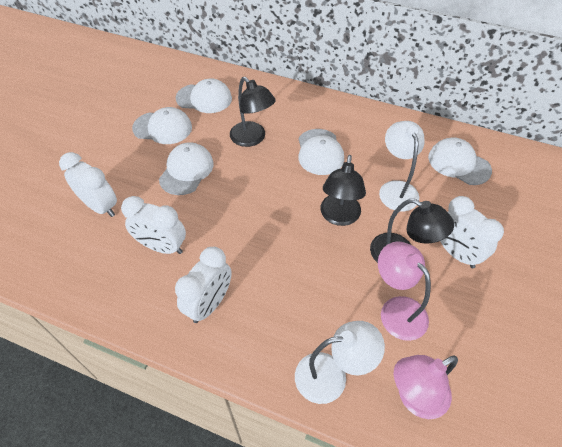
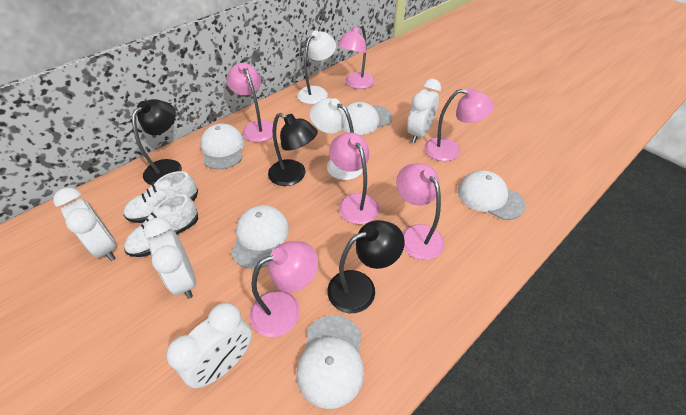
pink lamp: 2 -> 6
white shoe: 0 -> 2

